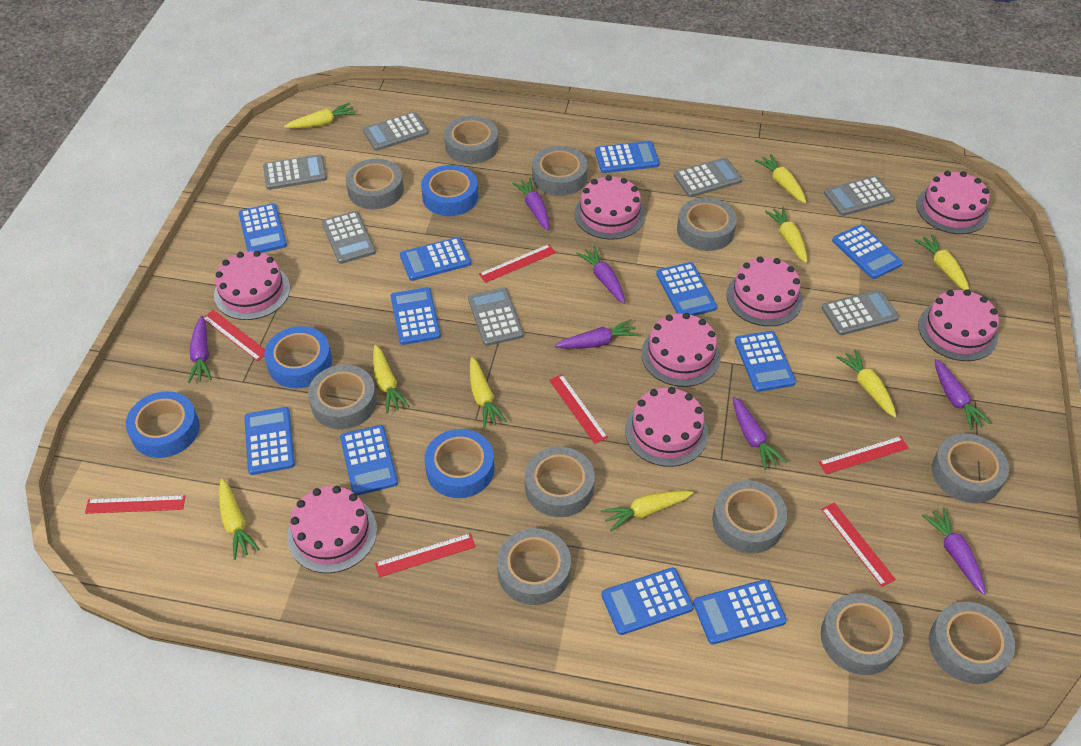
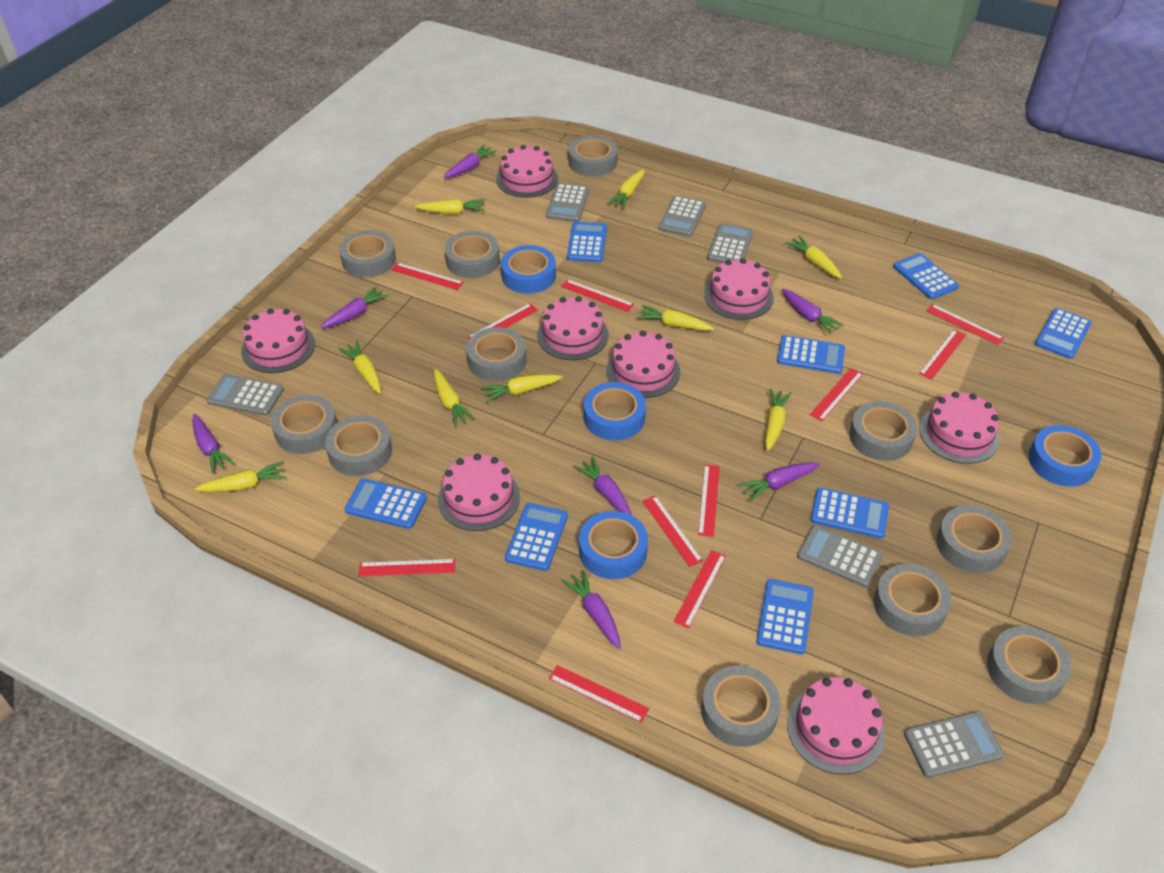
blue calculator: 11 -> 8
grey calculator: 7 -> 6
red ruler: 7 -> 11

